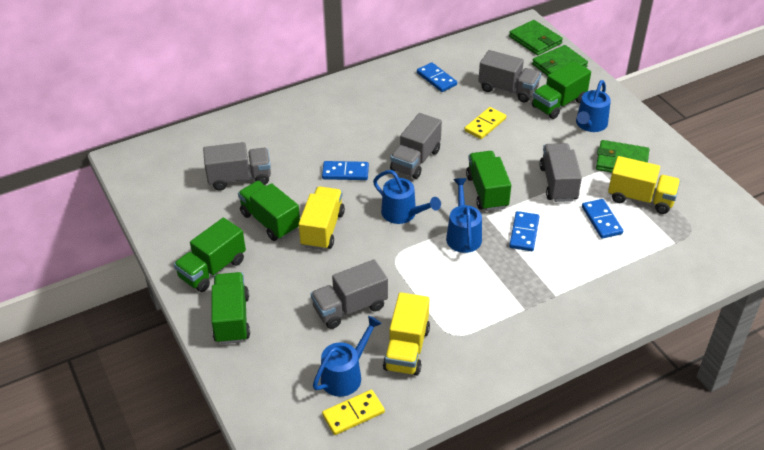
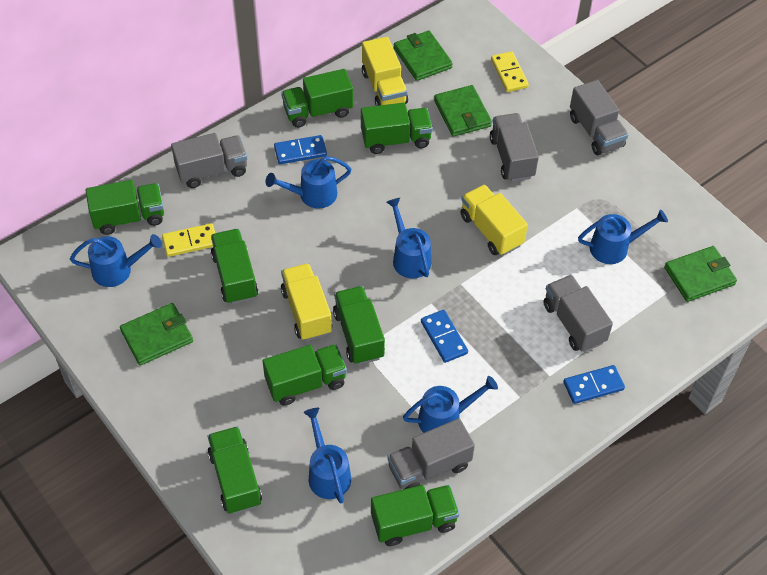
blue domino: 4 -> 3
blue watering can: 4 -> 6
green truck: 5 -> 8
green wallet: 3 -> 4

